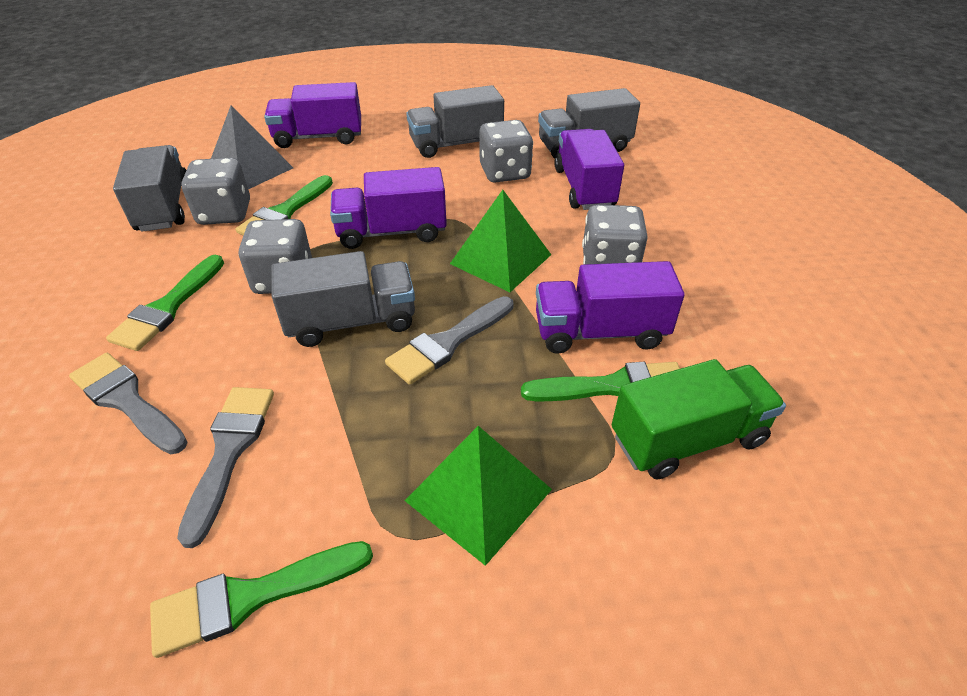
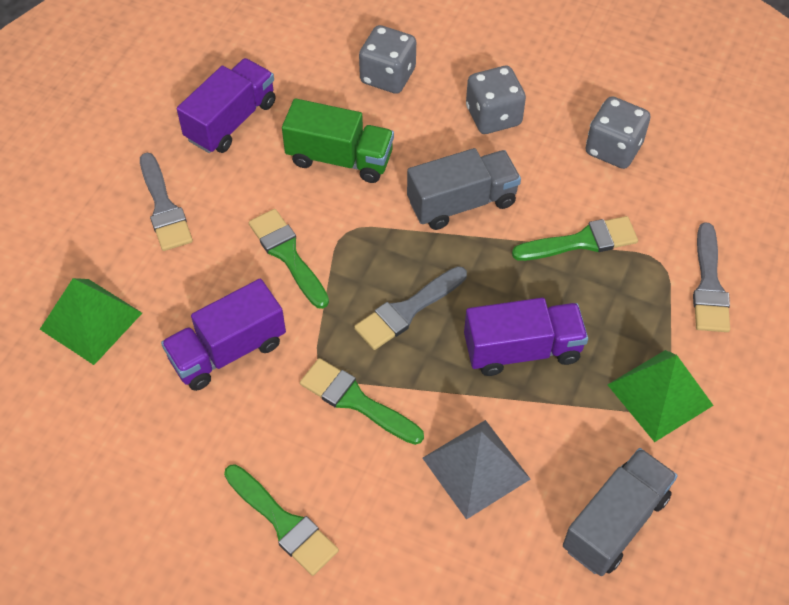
grey dice: 4 -> 3
grey truck: 4 -> 2
purple truck: 4 -> 3

